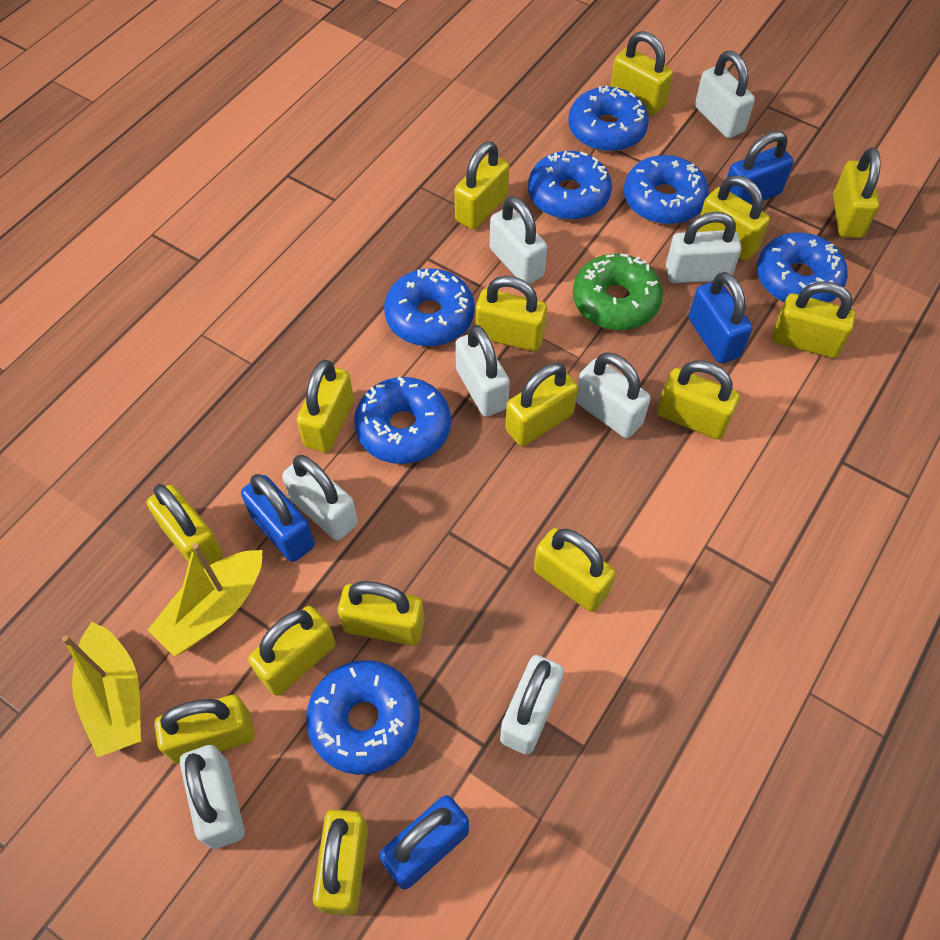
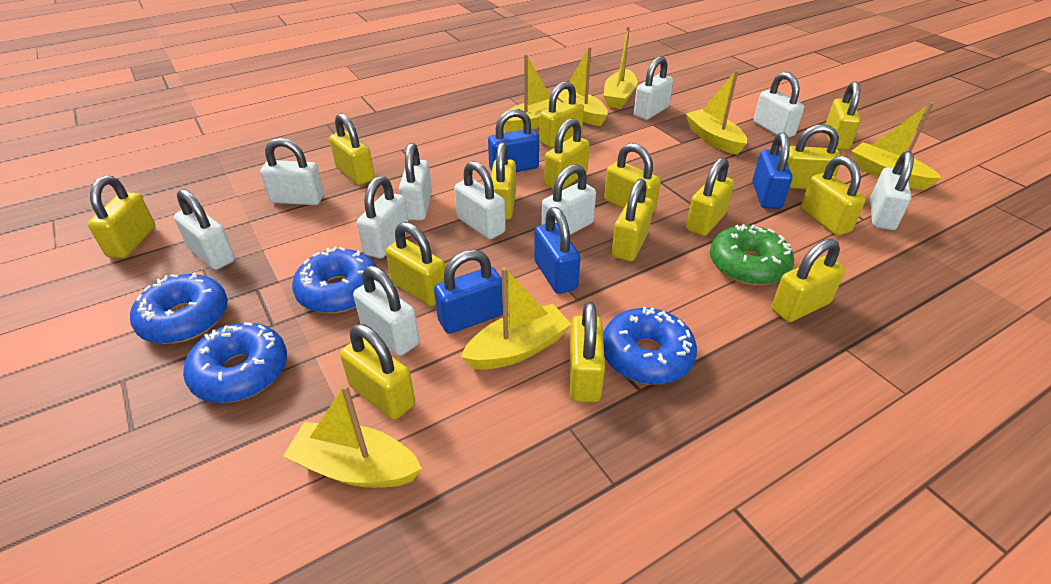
blue donut: 7 -> 4
white padlock: 8 -> 10
yellow boat: 2 -> 7

